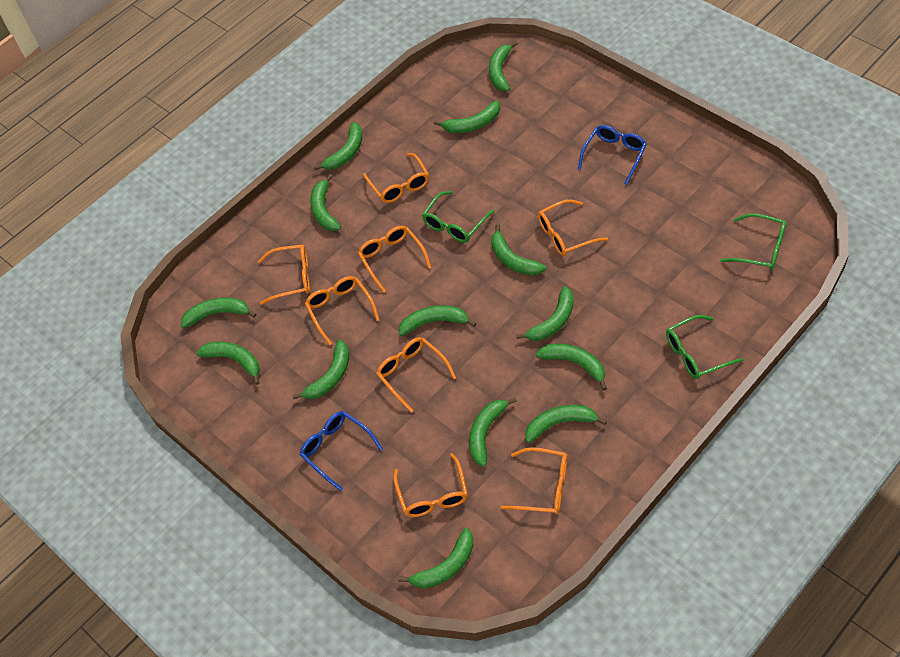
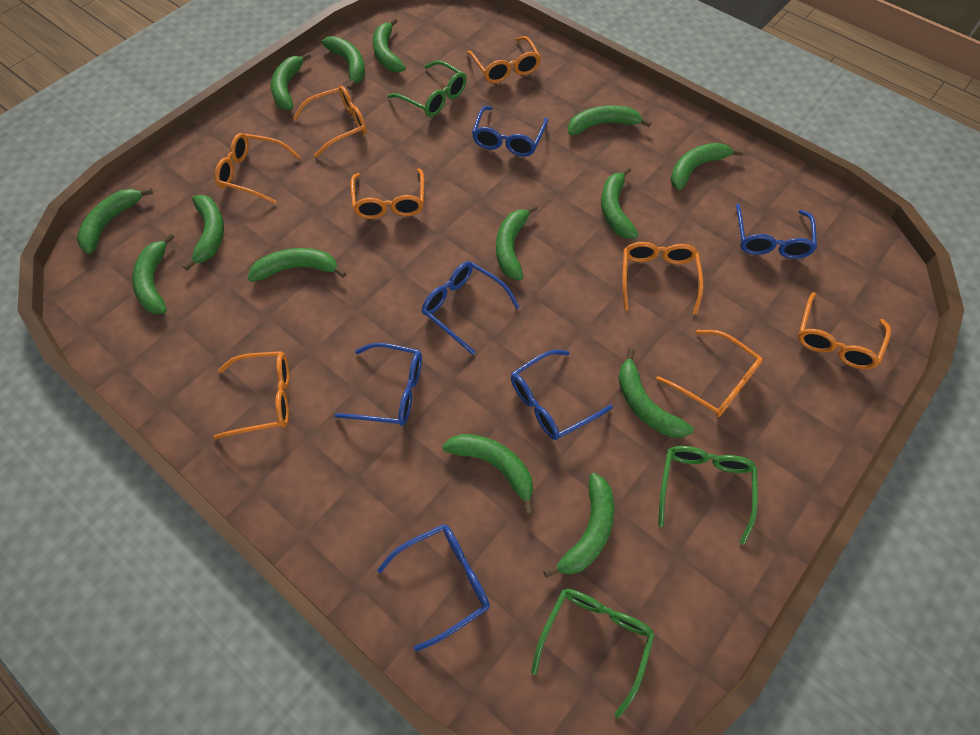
blue glasses: 2 -> 6

